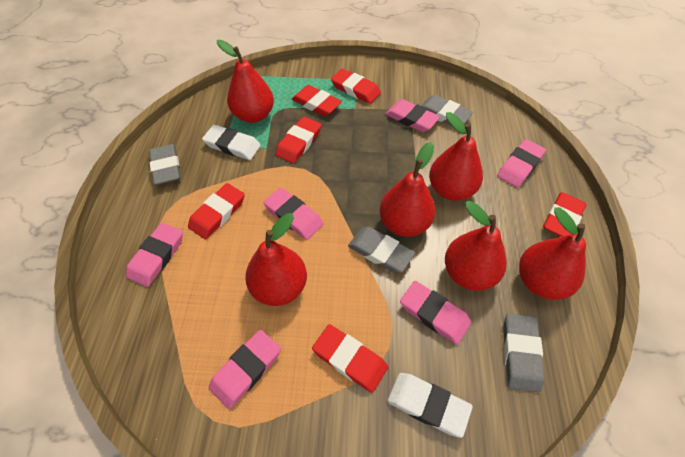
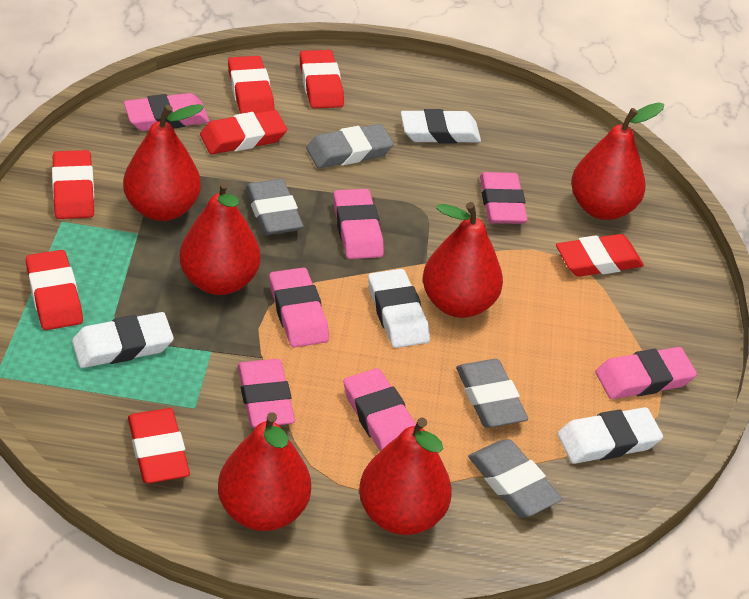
pink eraser: 6 -> 7
red eraser: 6 -> 7
white eraser: 2 -> 4

